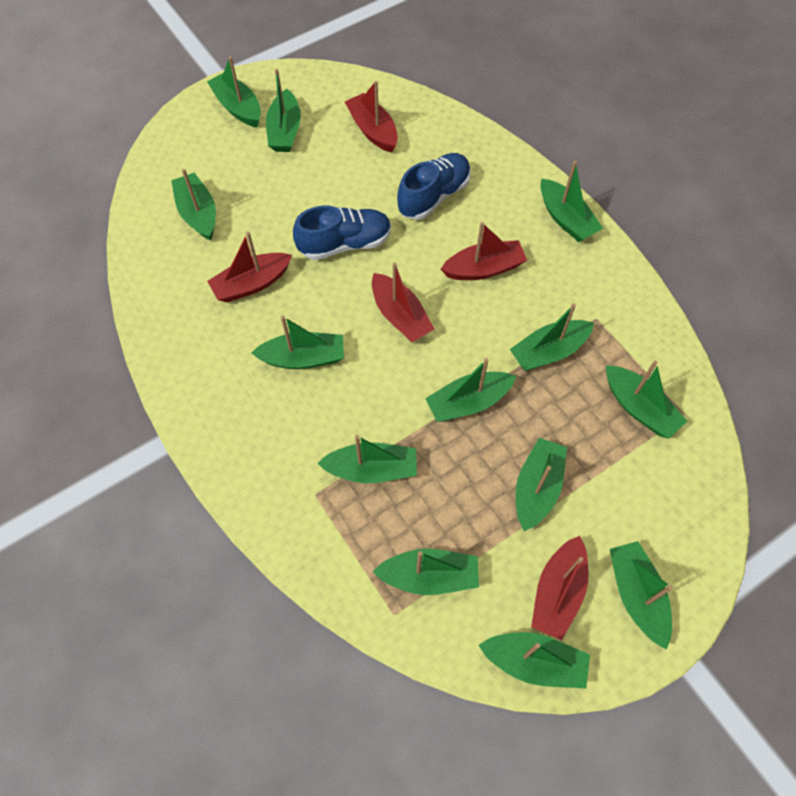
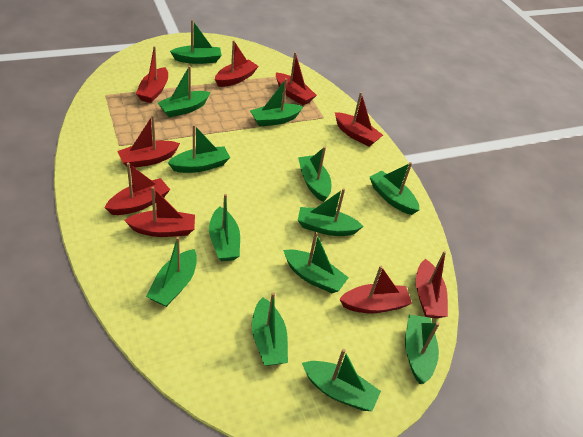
blue shoe: 2 -> 0
red boat: 5 -> 9

